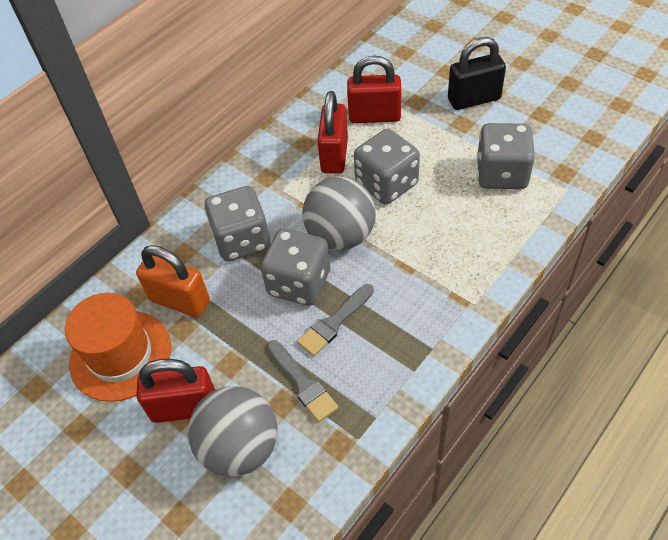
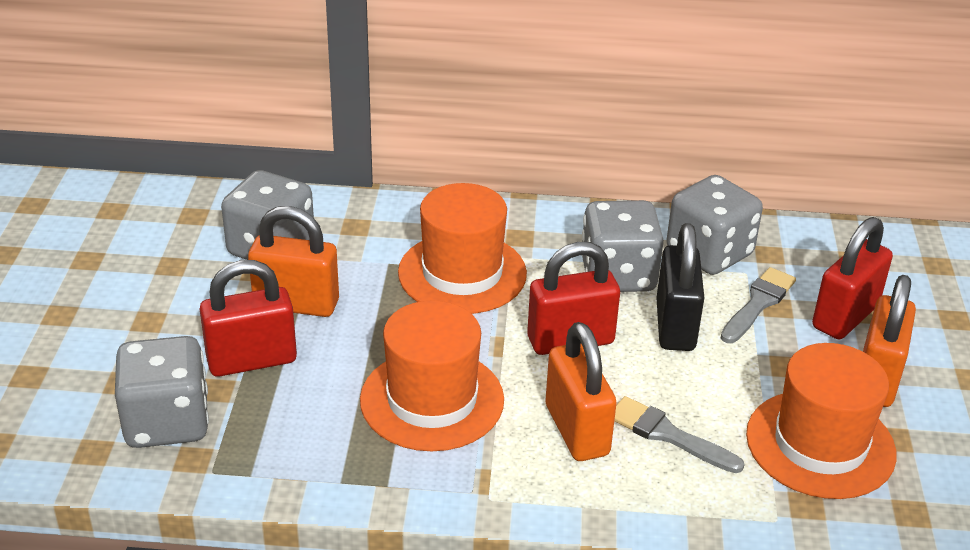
grey ball: 2 -> 0
orange hat: 1 -> 3
orange padlock: 1 -> 3

